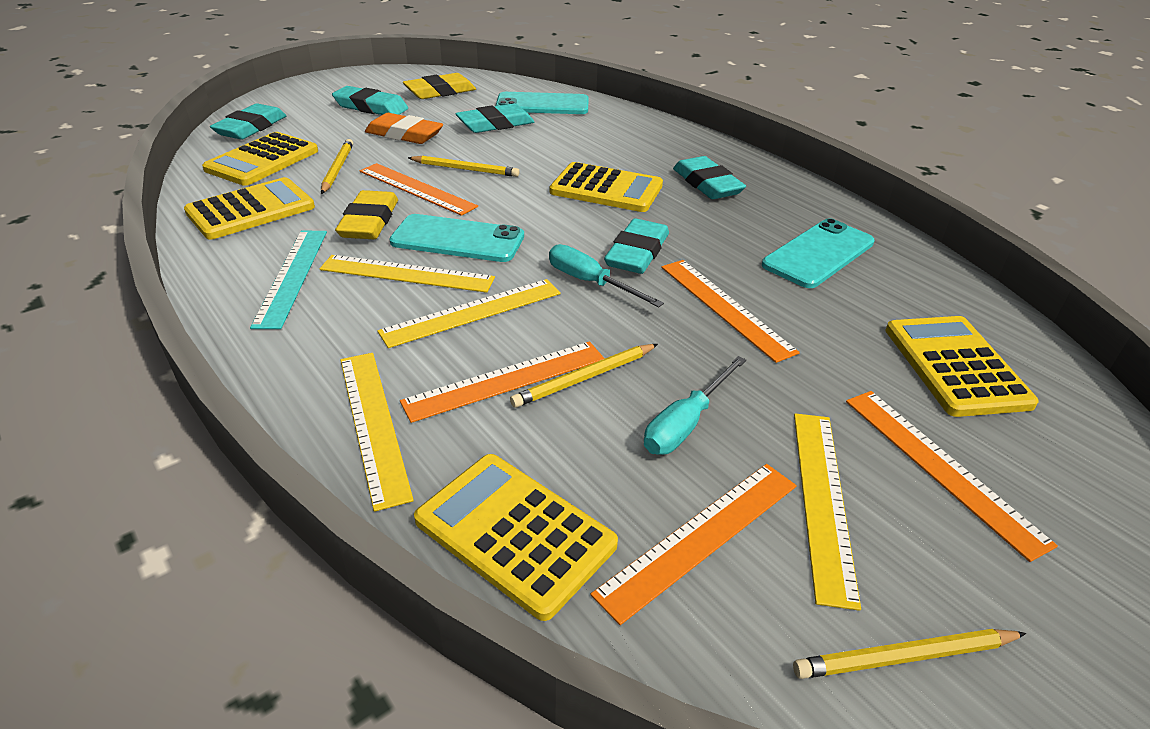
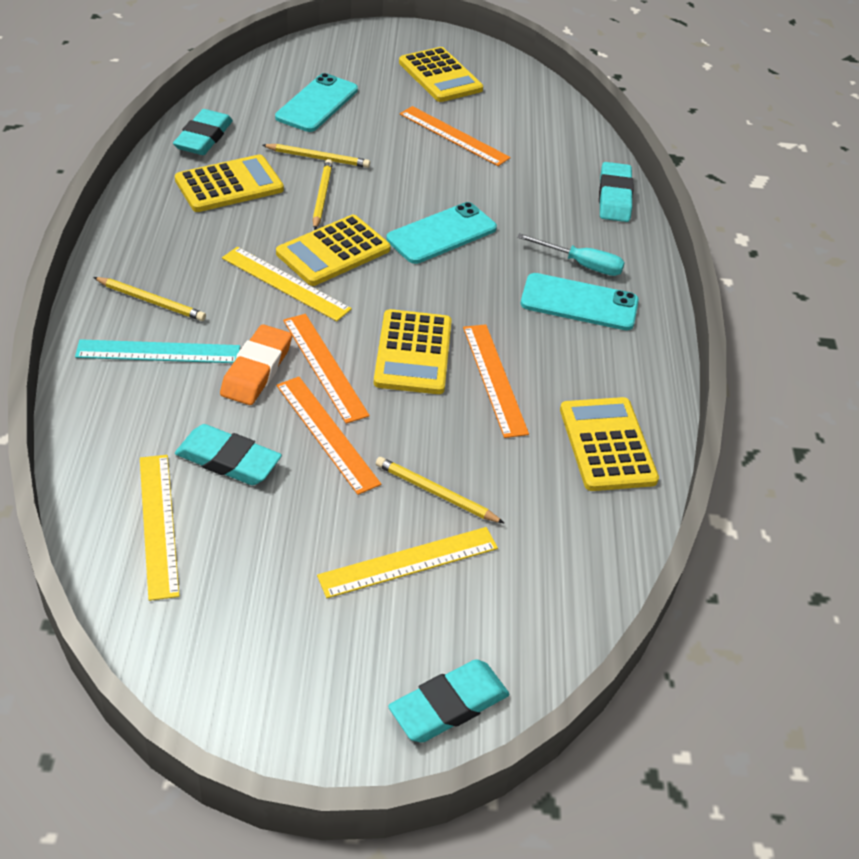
orange ruler: 5 -> 4
turquoise eraser: 5 -> 4
turquoise screwdriver: 2 -> 1
yellow eraser: 2 -> 0
yellow ruler: 4 -> 3

